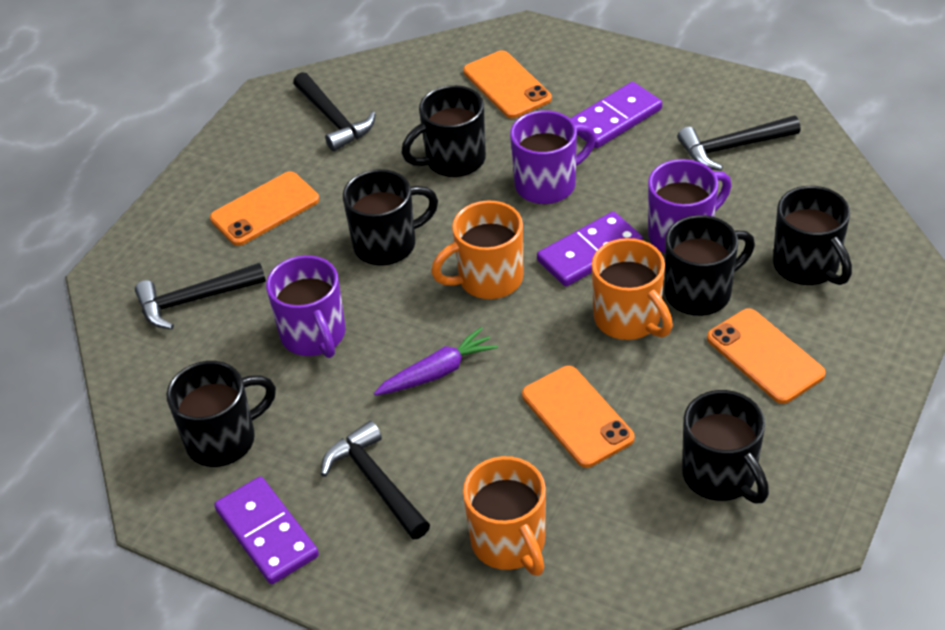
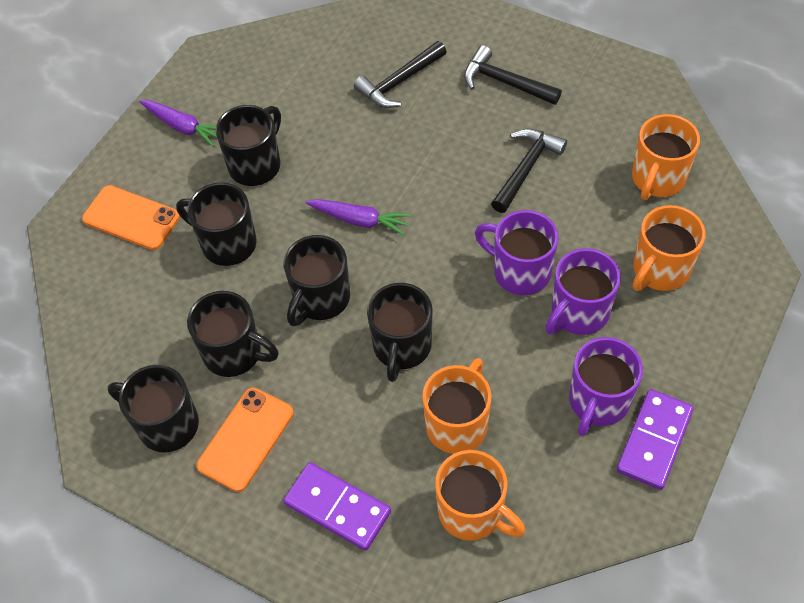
black hammer: 4 -> 3
orange mug: 3 -> 4
orange phone: 4 -> 2
purple carrot: 1 -> 2
purple domino: 3 -> 2

